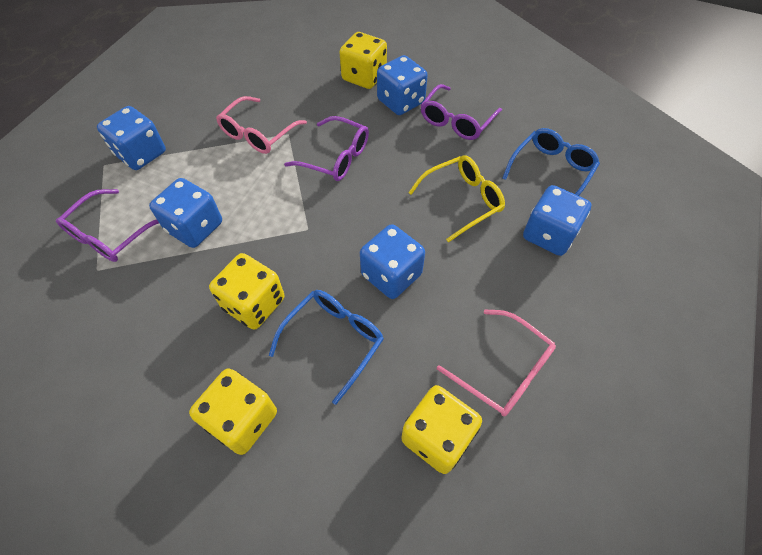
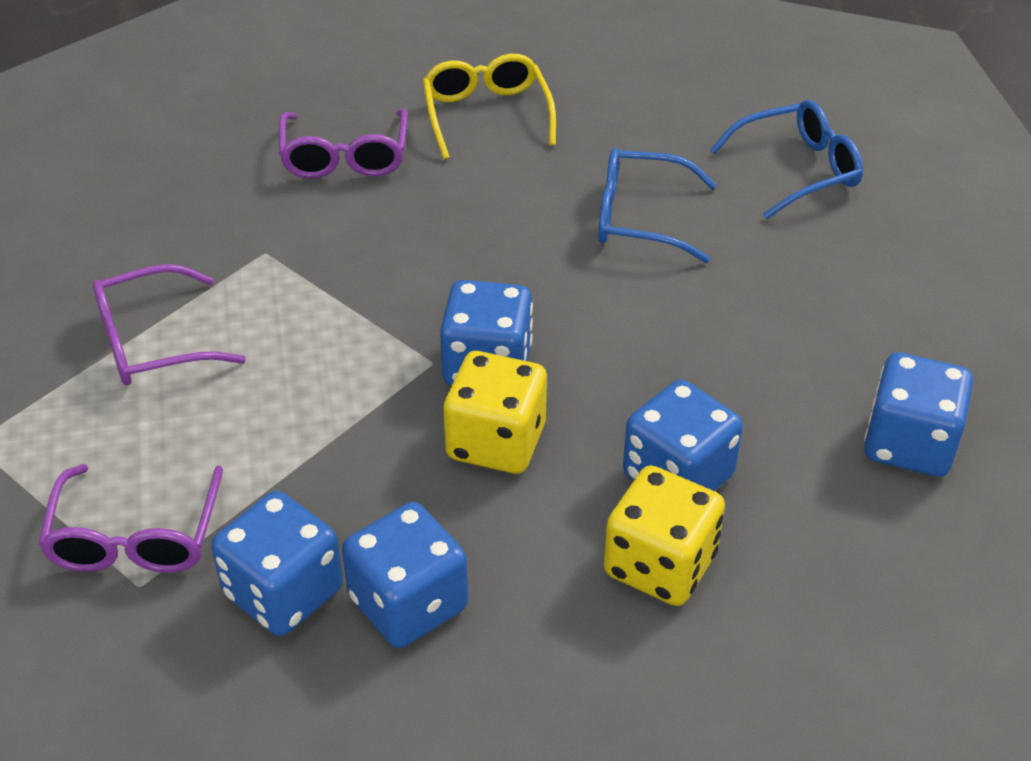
pink glasses: 2 -> 0
yellow dice: 4 -> 2

